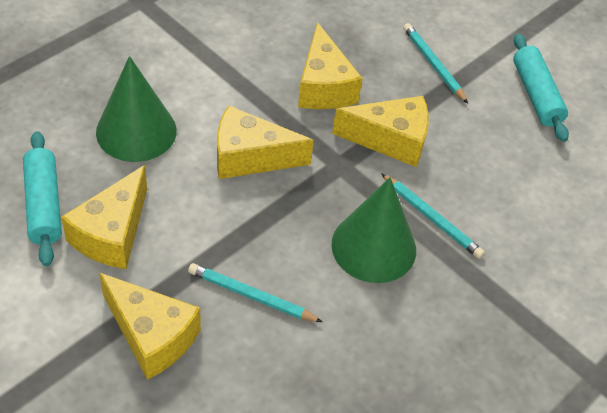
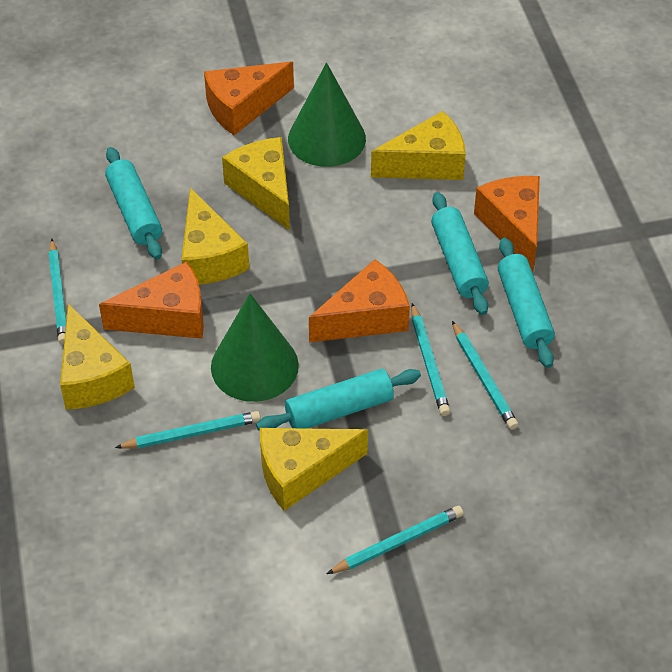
orange cheese: 0 -> 4
turquoise pencil: 3 -> 5
turquoise rolling pin: 2 -> 4

